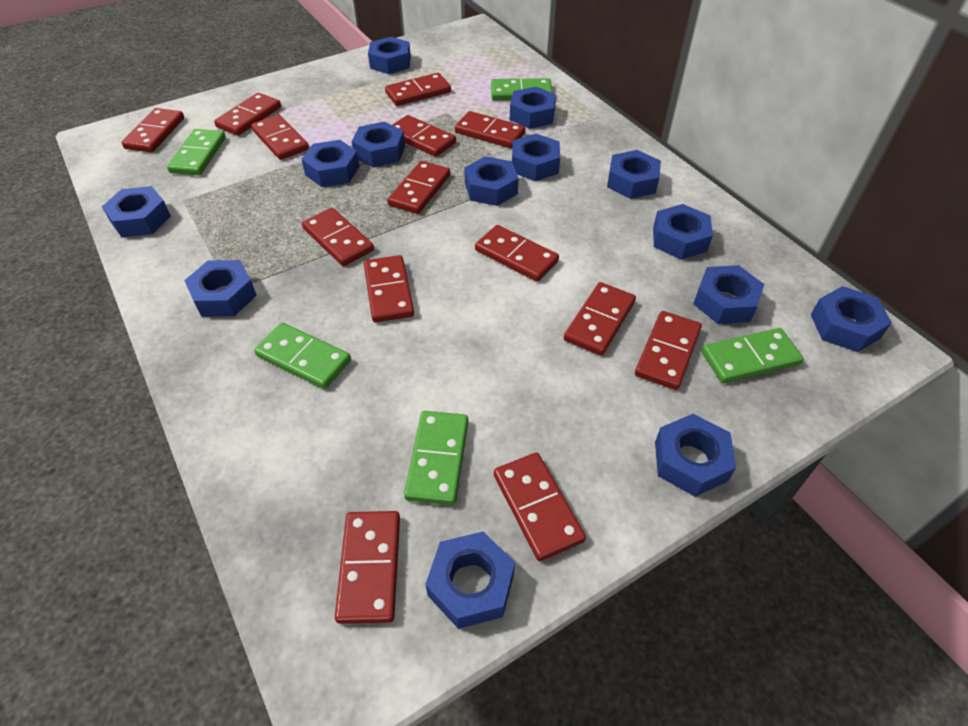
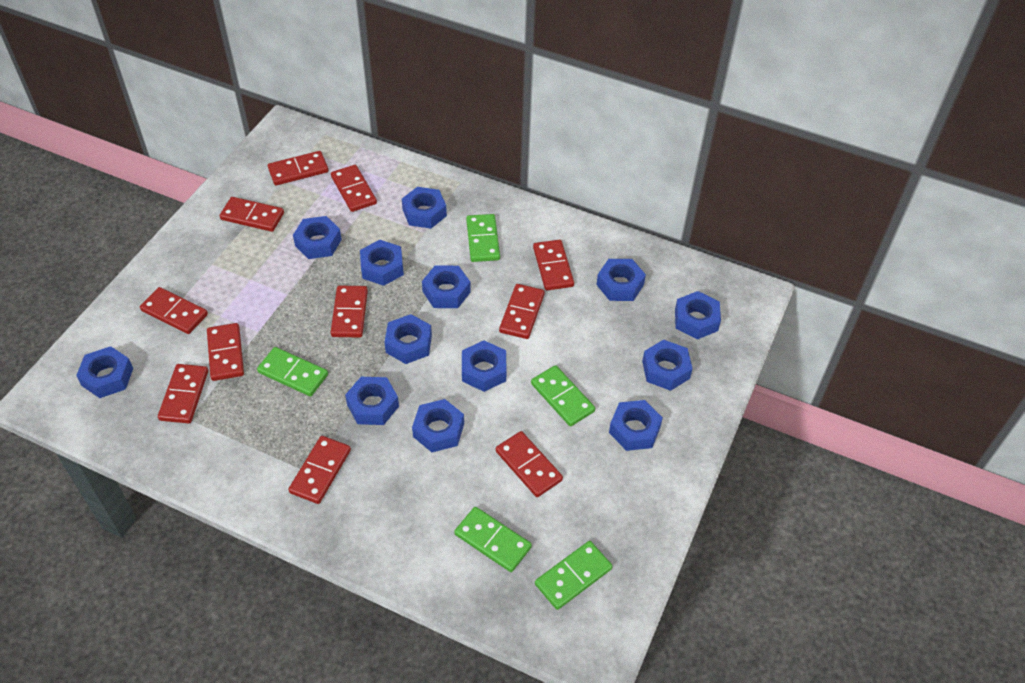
blue nut: 14 -> 13
red domino: 14 -> 11

